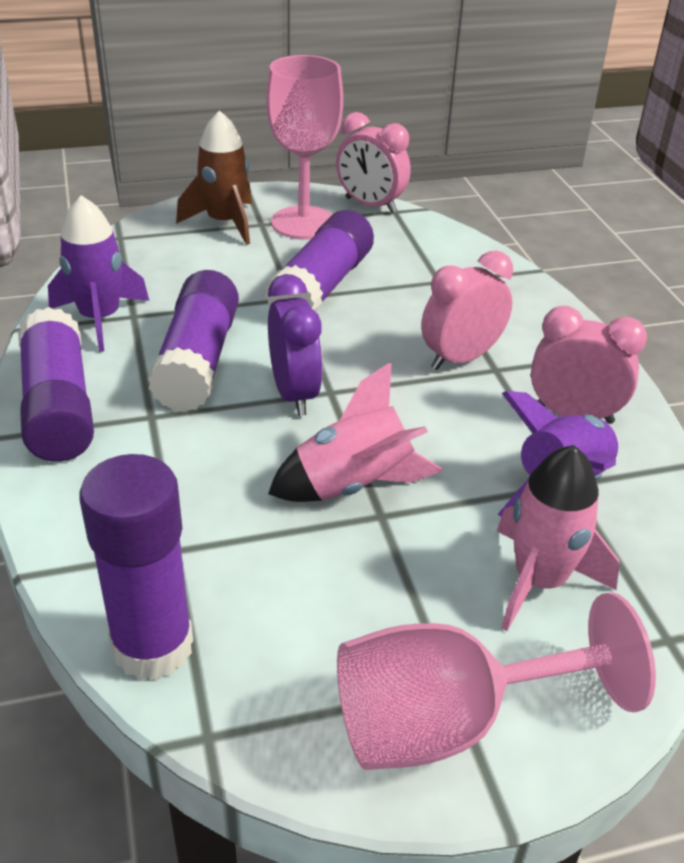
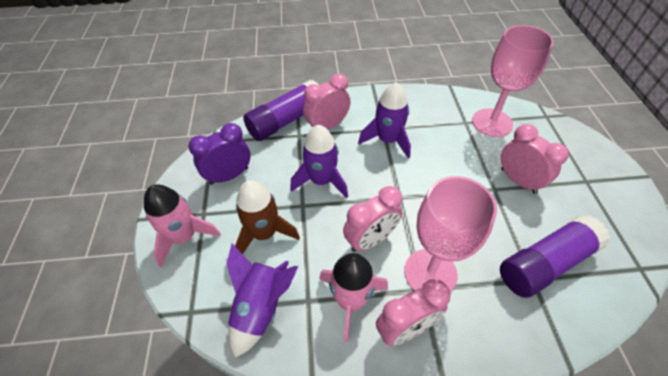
pink clock: 3 -> 4
purple glue stick: 4 -> 2
purple rocket: 2 -> 3

